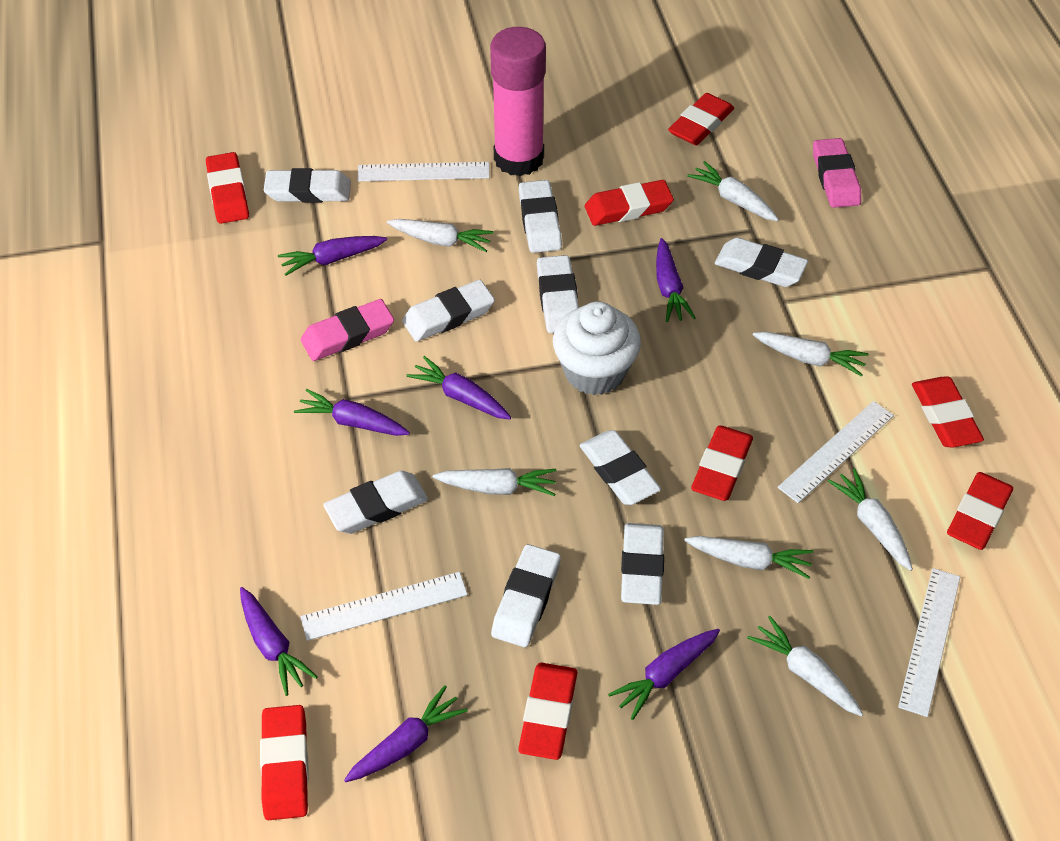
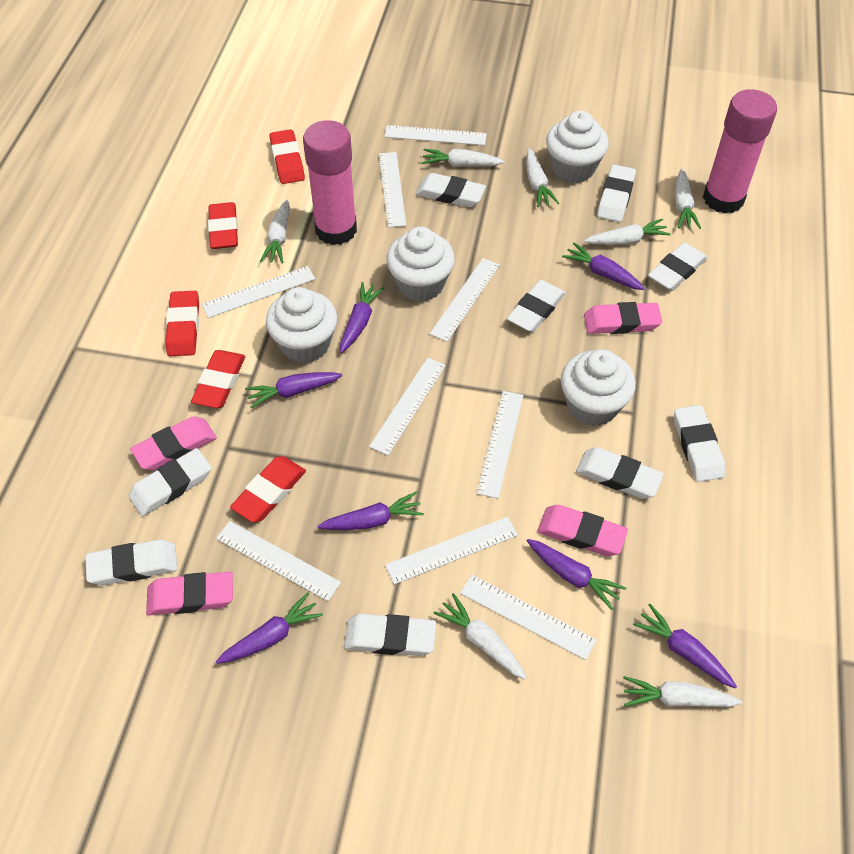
pink eraser: 2 -> 4
pink glue stick: 1 -> 2
red eraser: 8 -> 5
white cupcake: 1 -> 4
white ruler: 4 -> 9

